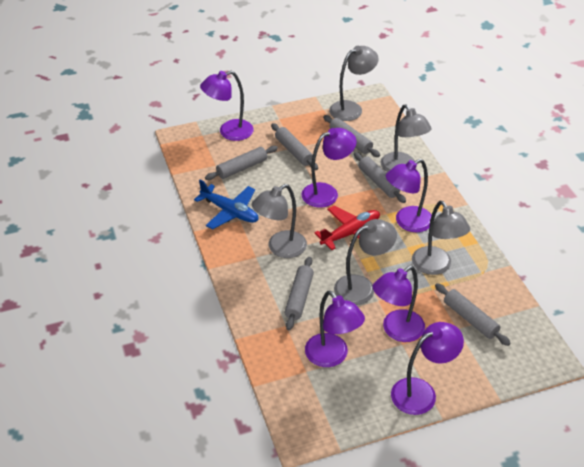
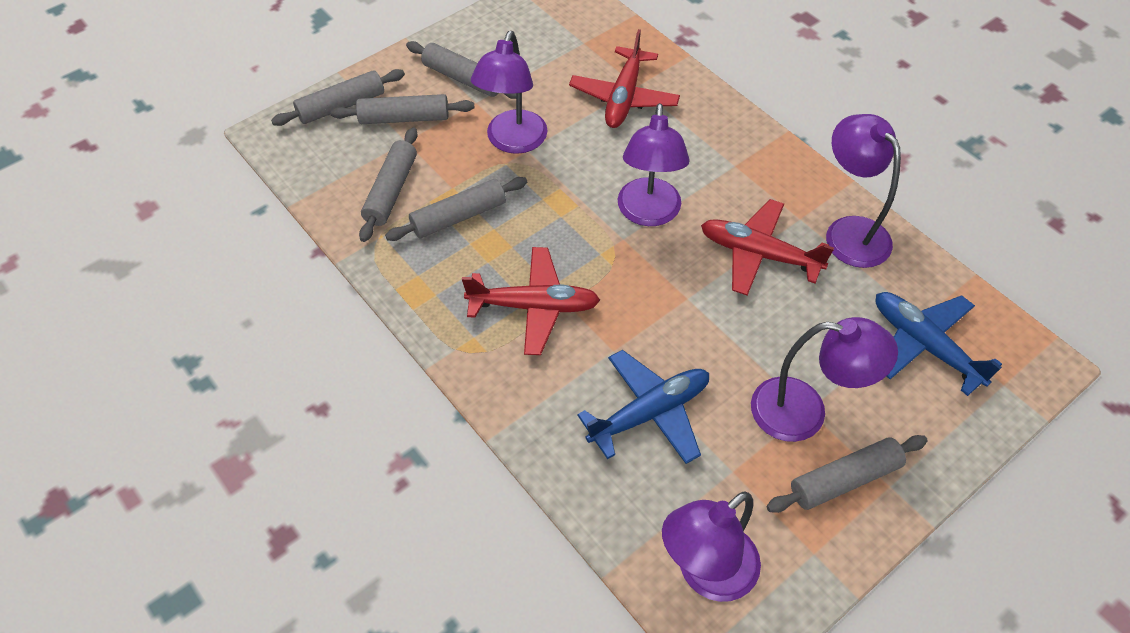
blue plane: 1 -> 2
grey lamp: 5 -> 0
purple lamp: 6 -> 5
red plane: 1 -> 3

